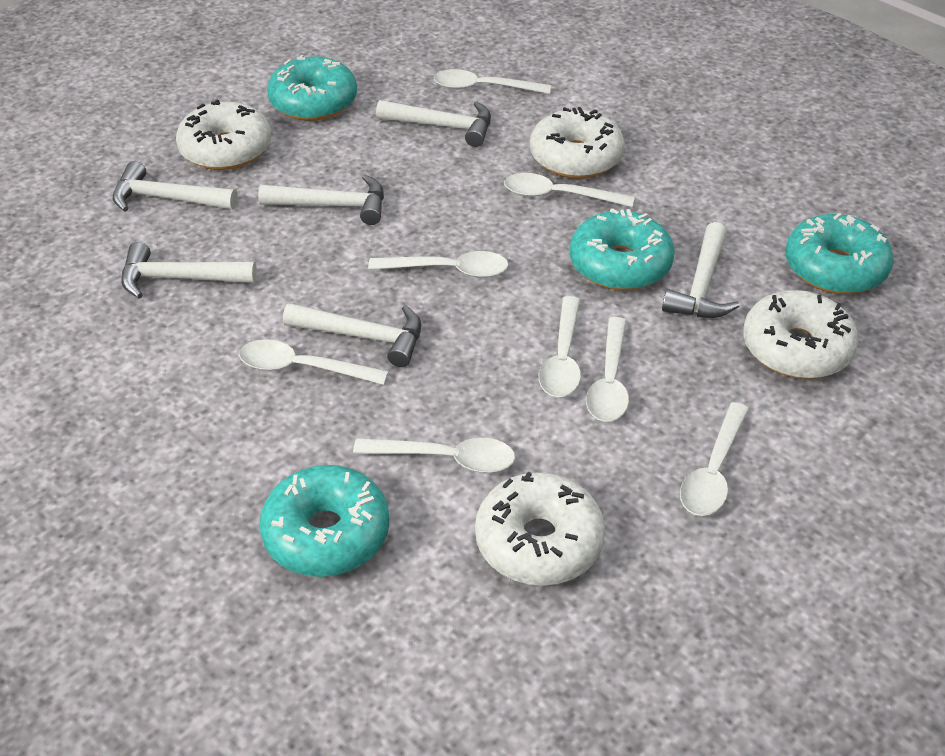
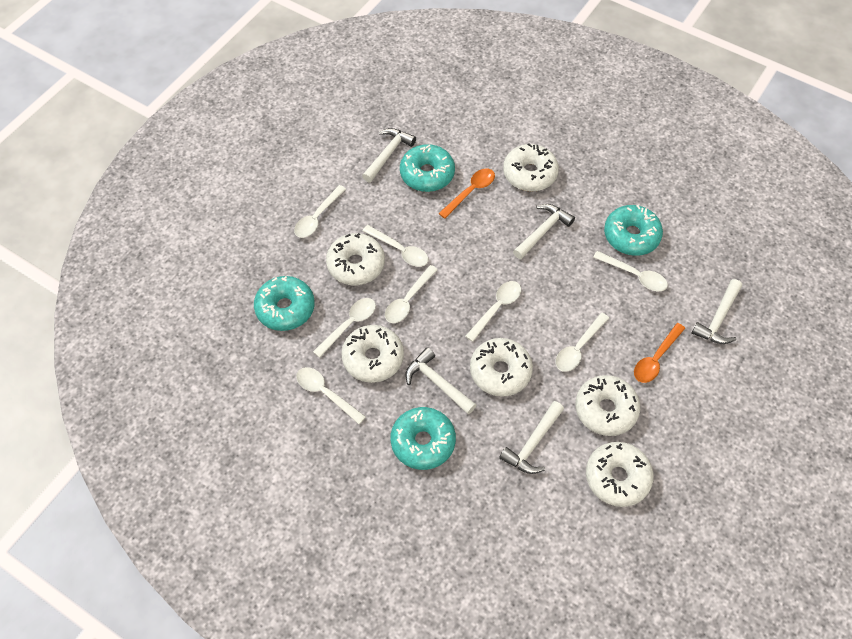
orange spoon: 0 -> 2
white donut: 4 -> 6
white hammer: 6 -> 5

